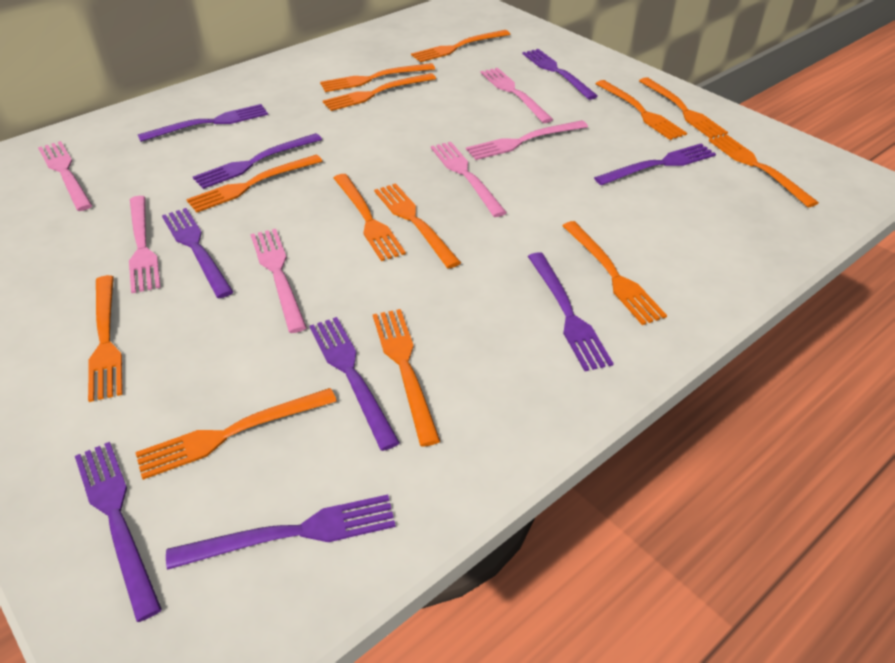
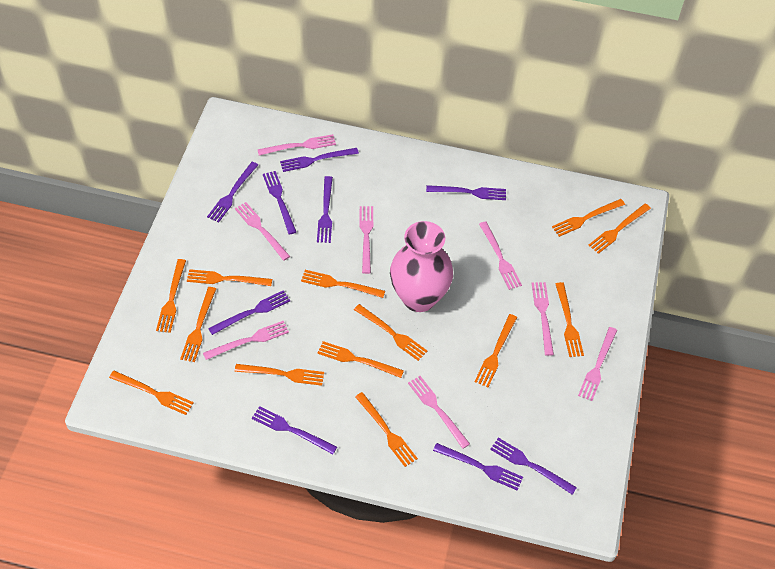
pink fork: 6 -> 8
pink vase: 0 -> 1

